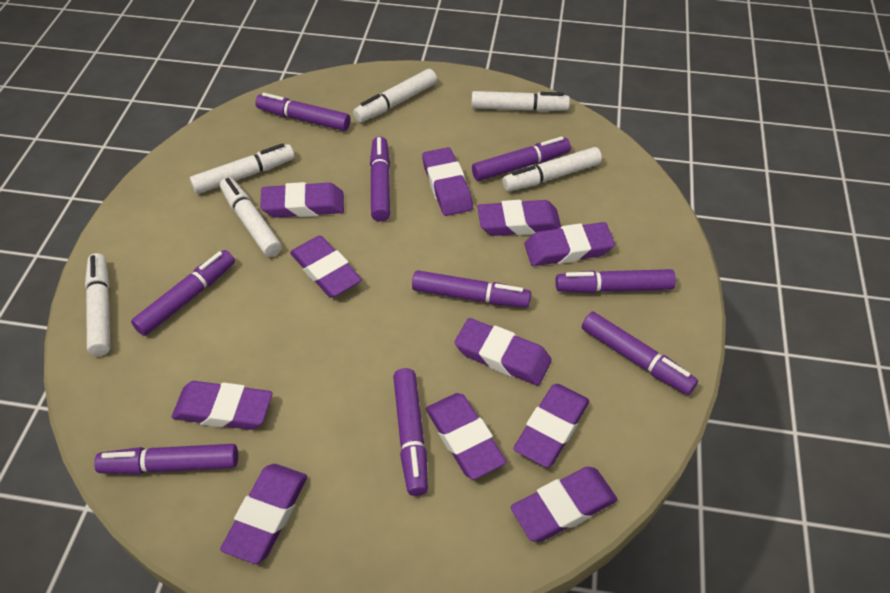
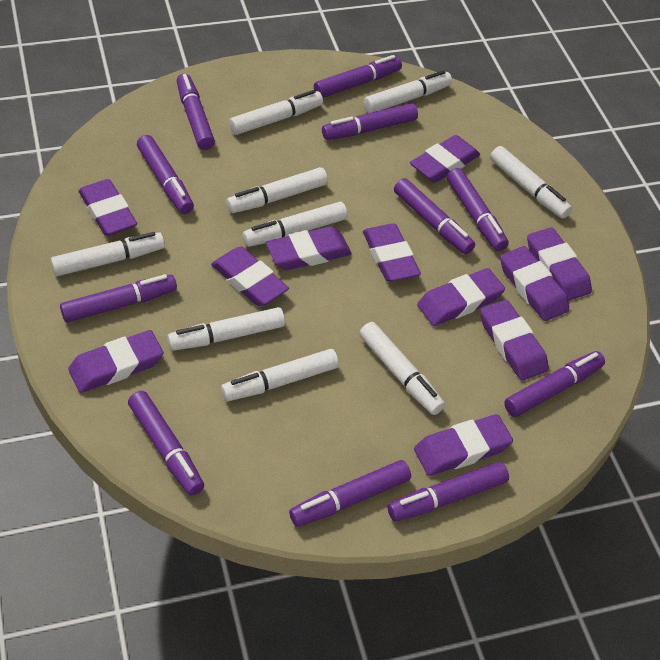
purple marker: 9 -> 11
white marker: 6 -> 9

